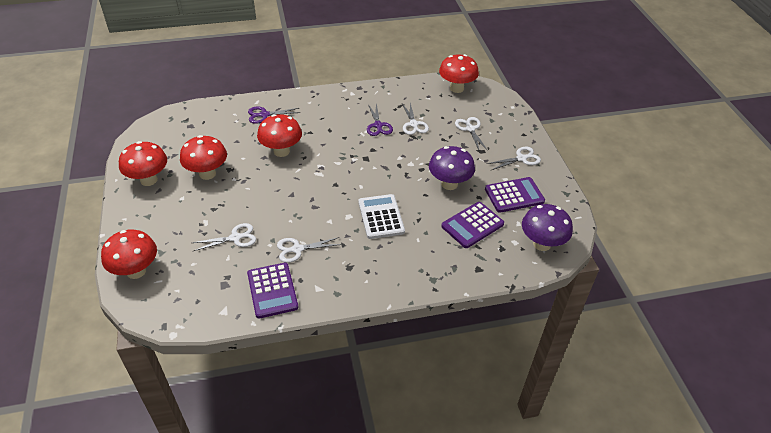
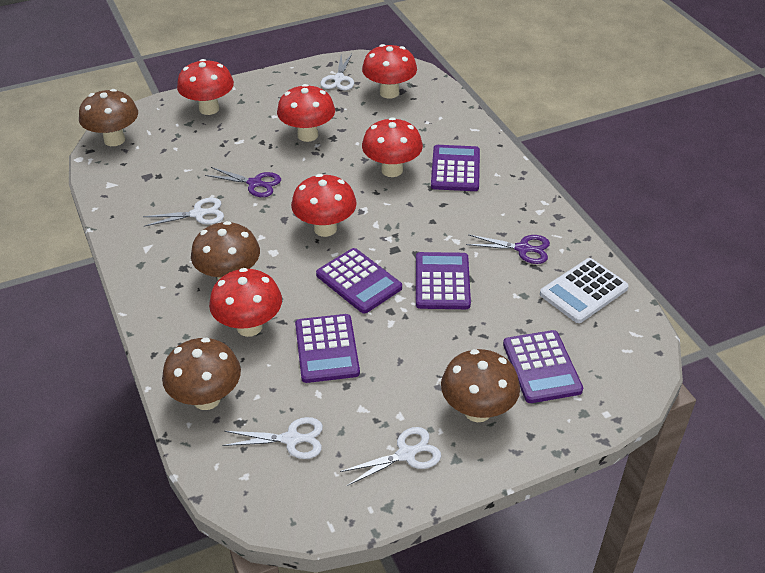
brown mushroom: 0 -> 4
purple calculator: 3 -> 5
purple mushroom: 2 -> 0
red mushroom: 5 -> 6
white scissors: 5 -> 4

